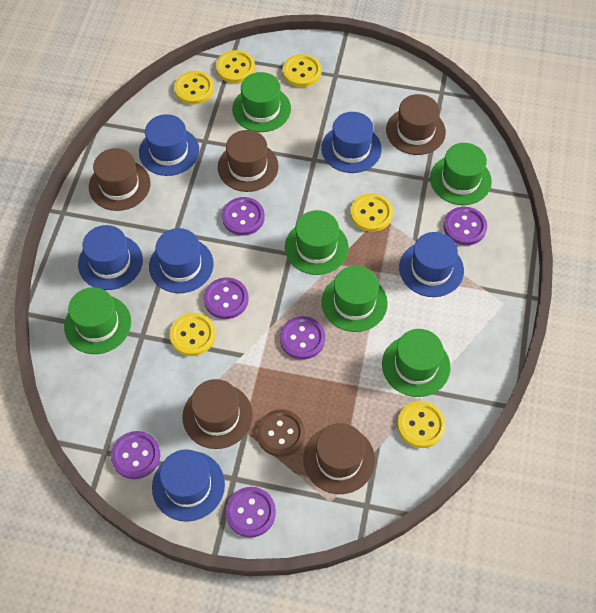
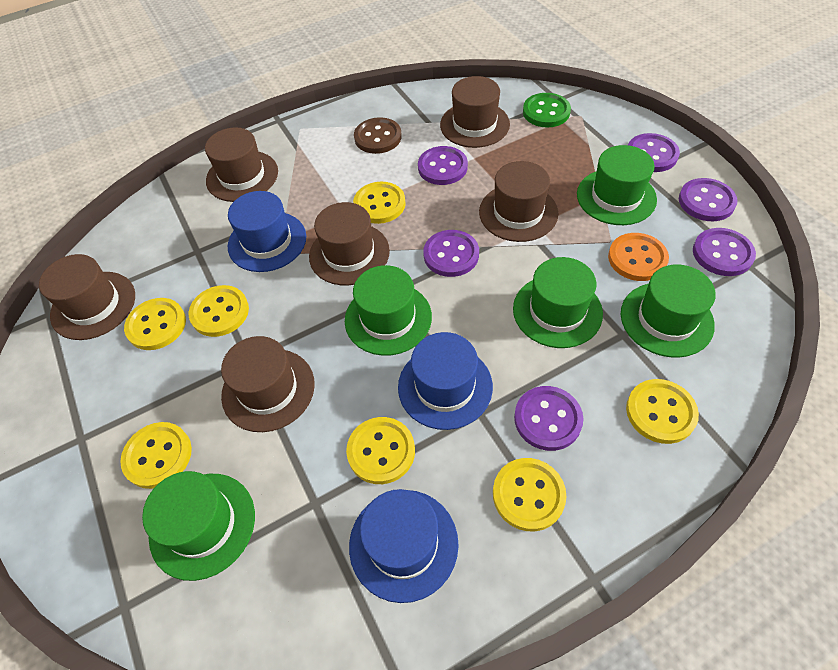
blue hat: 6 -> 3
brown hat: 5 -> 6
green button: 0 -> 1
green hat: 6 -> 5
orange button: 0 -> 1
yellow button: 6 -> 7

